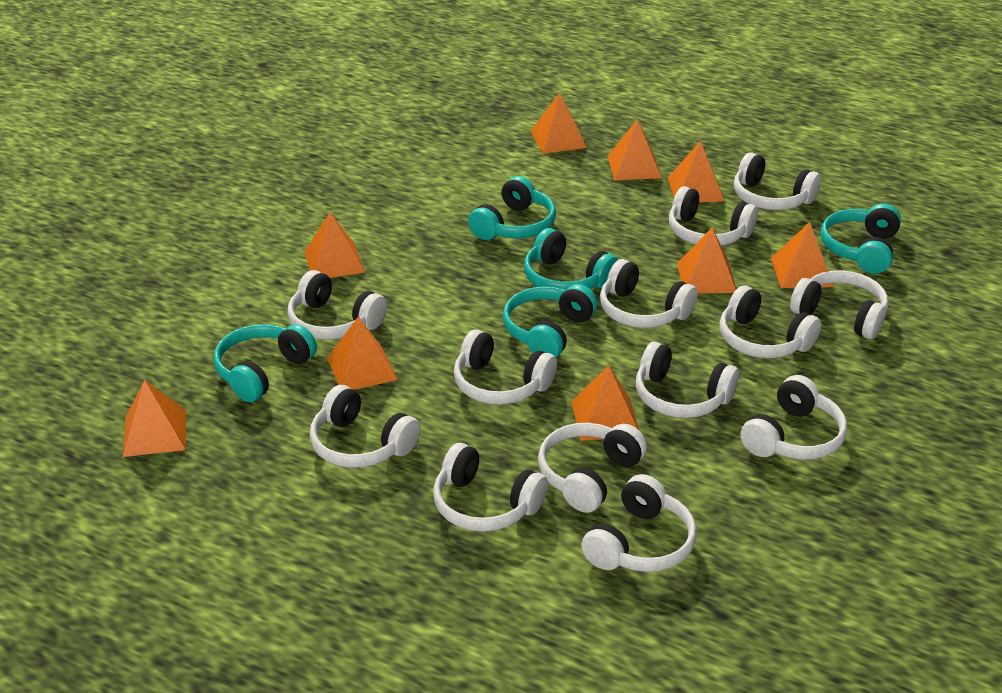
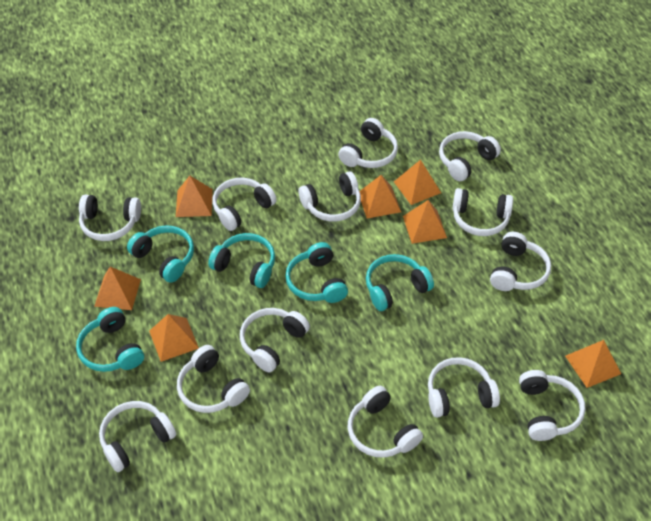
orange pyramid: 9 -> 7

